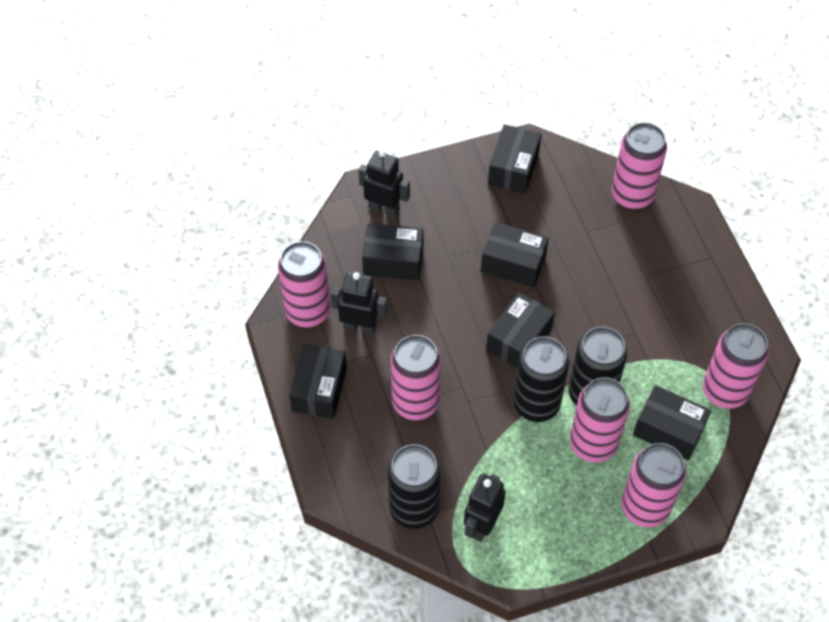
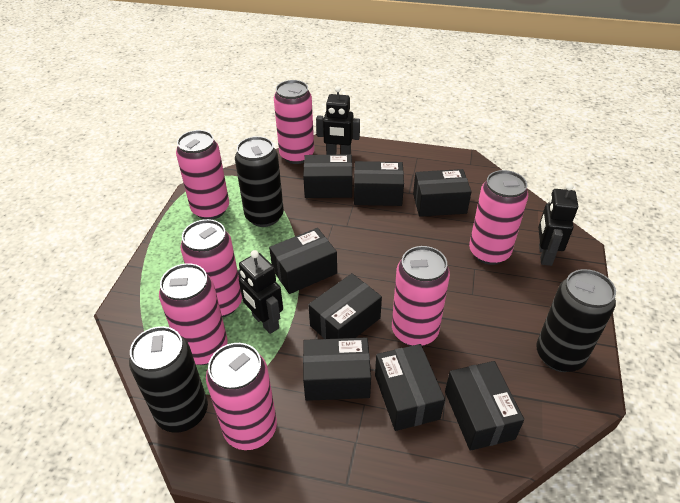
black box: 6 -> 8
pink can: 6 -> 7

